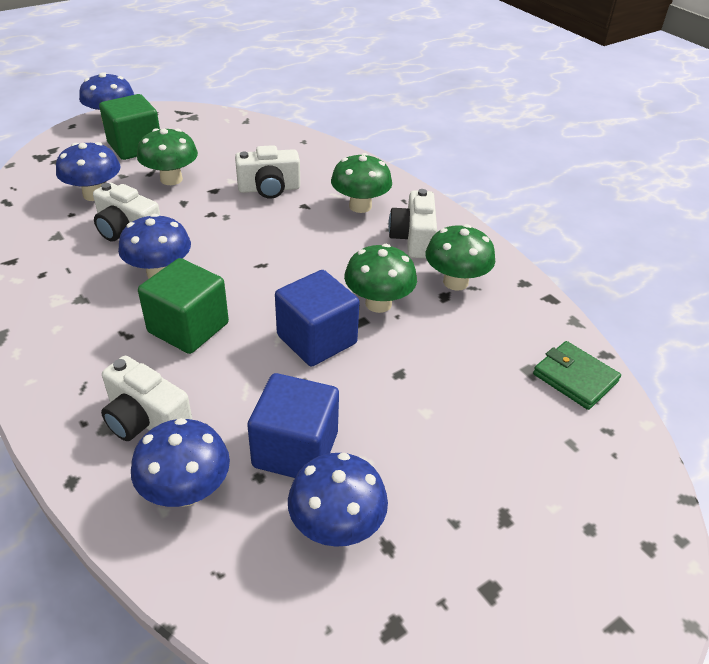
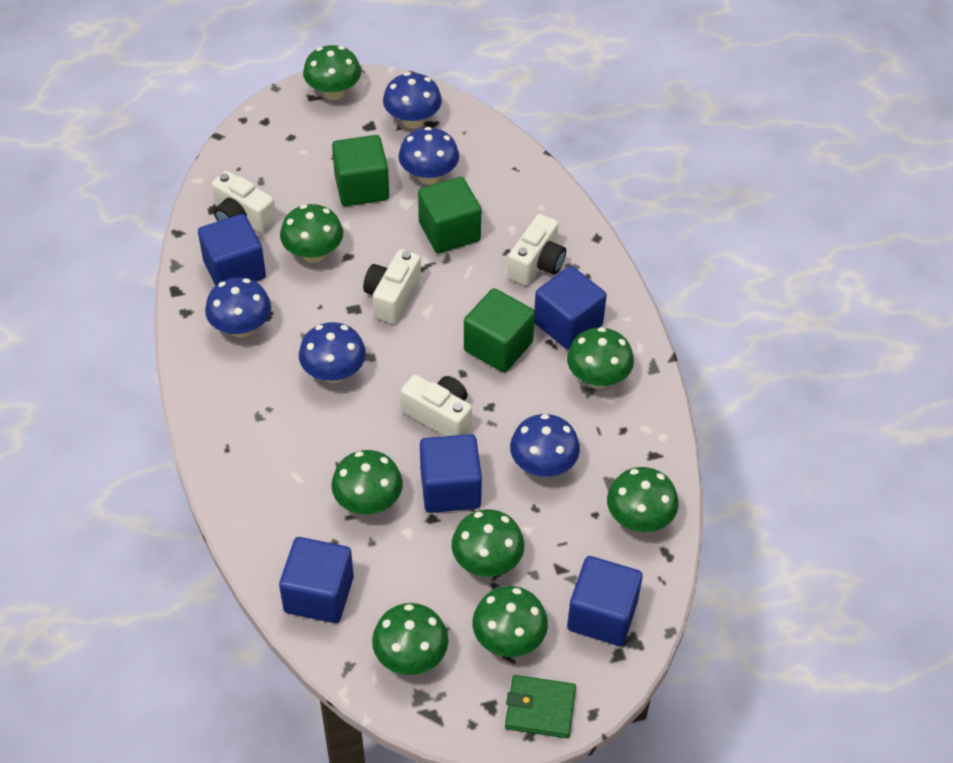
blue cube: 2 -> 5
green cube: 2 -> 3
green mushroom: 4 -> 8

